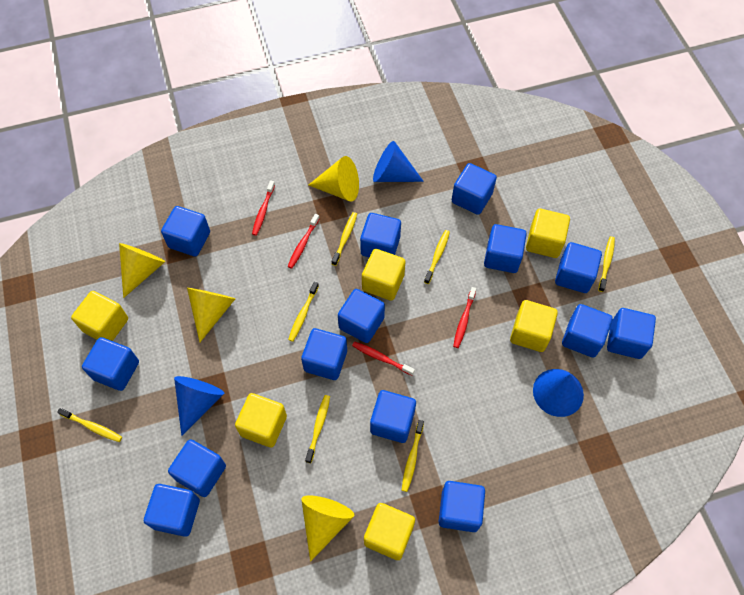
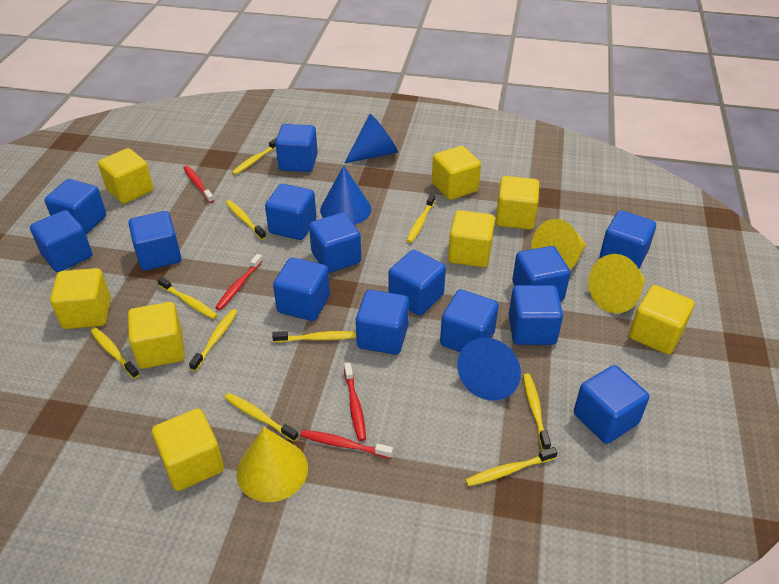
yellow cone: 4 -> 3
yellow cube: 6 -> 8
yellow toothbrush: 7 -> 10

